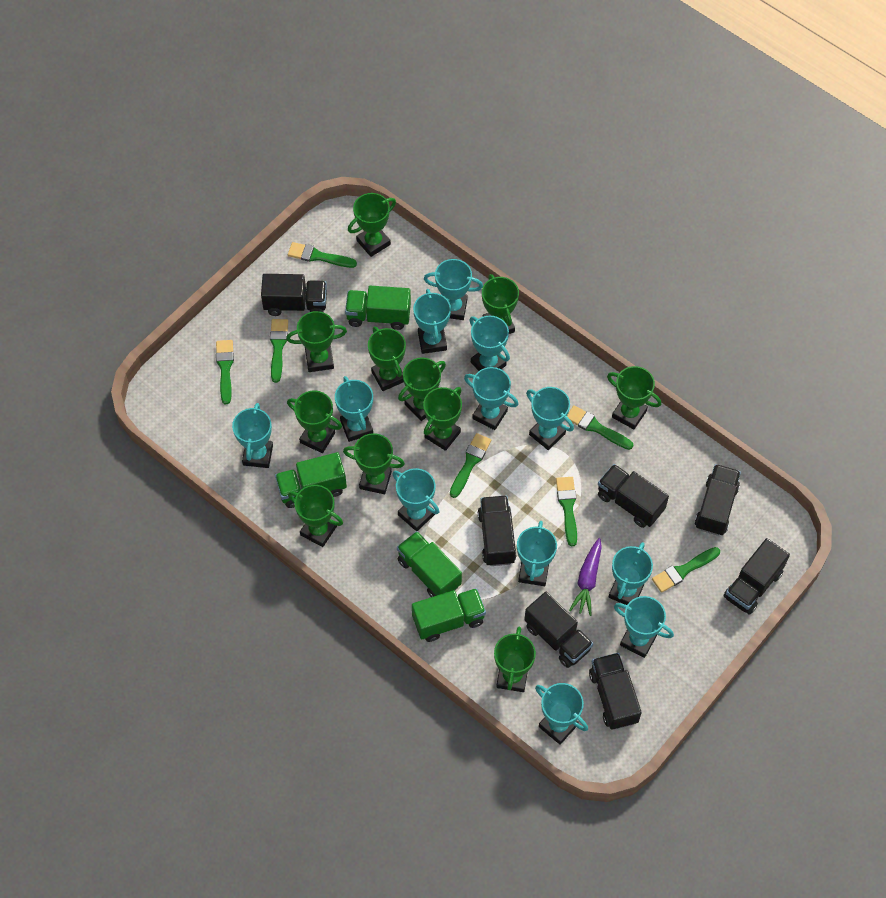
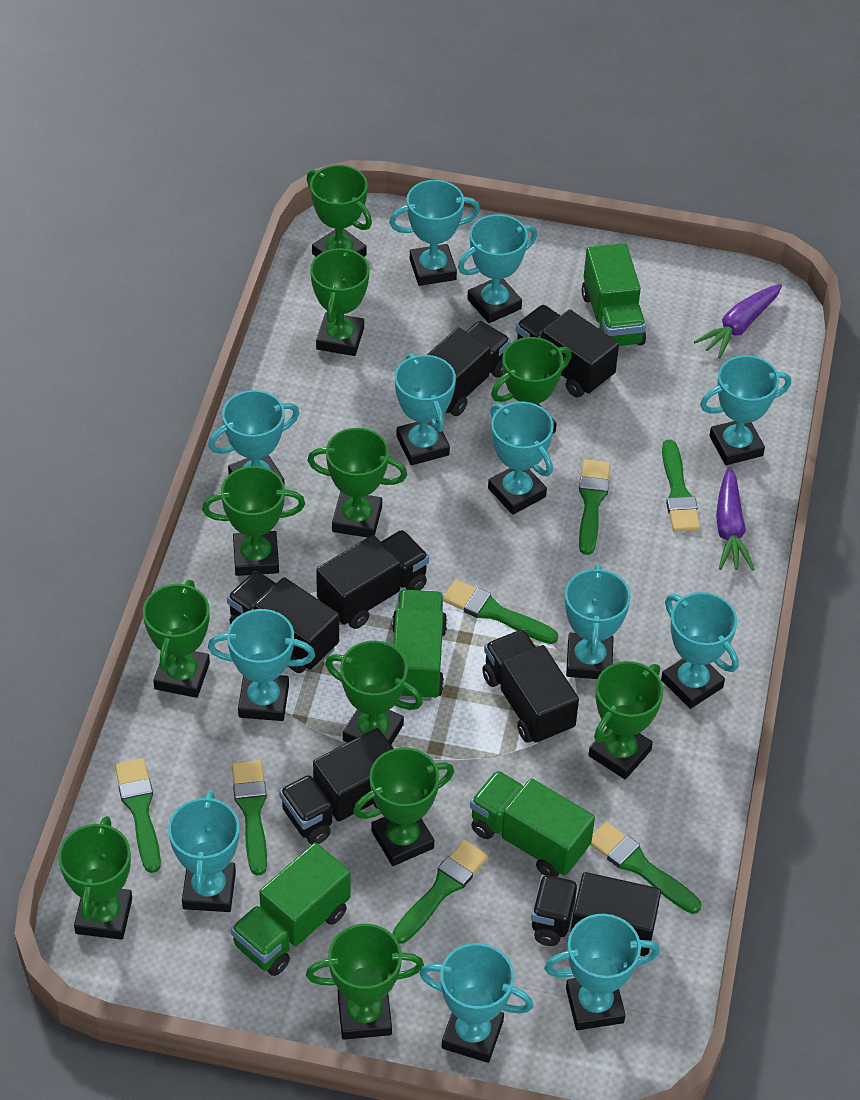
purple carrot: 1 -> 2

